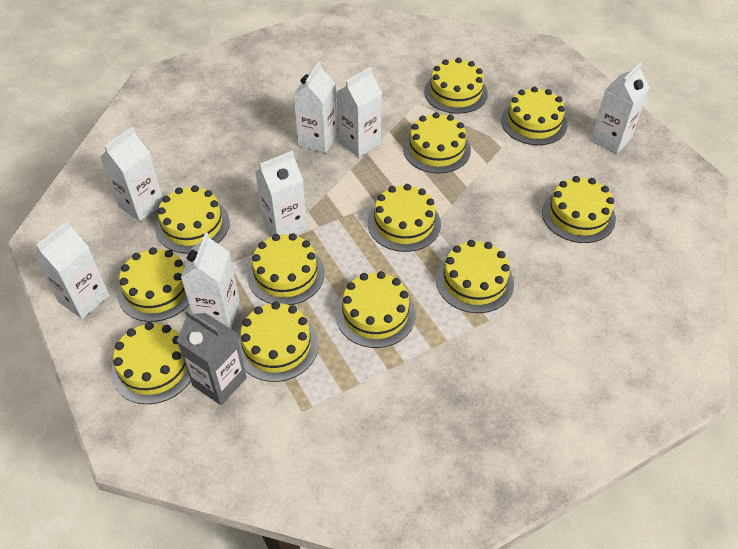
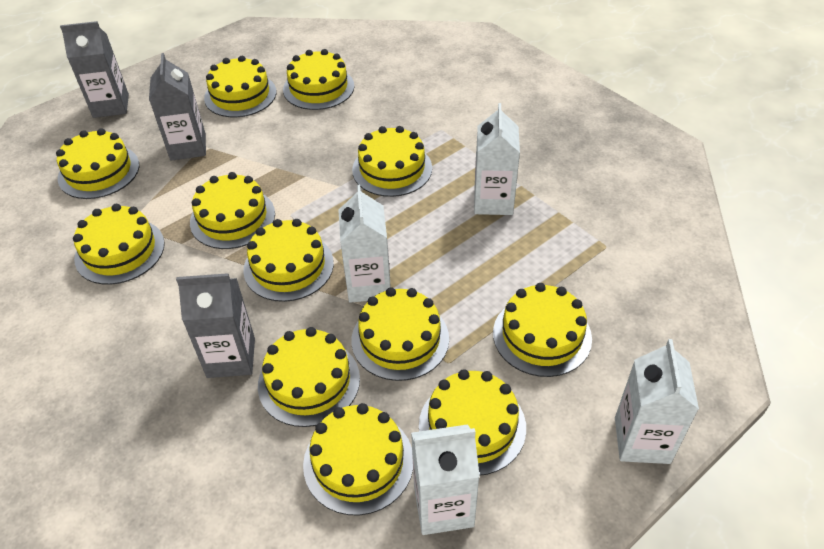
grey carton: 1 -> 3
white carton: 7 -> 4

